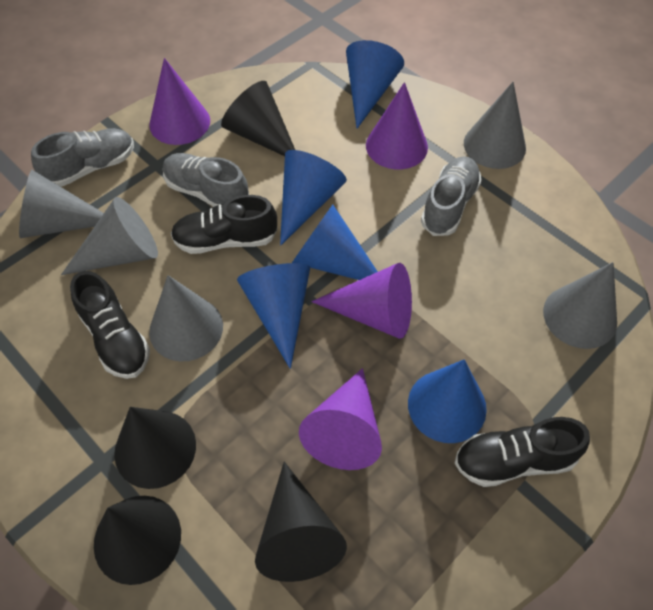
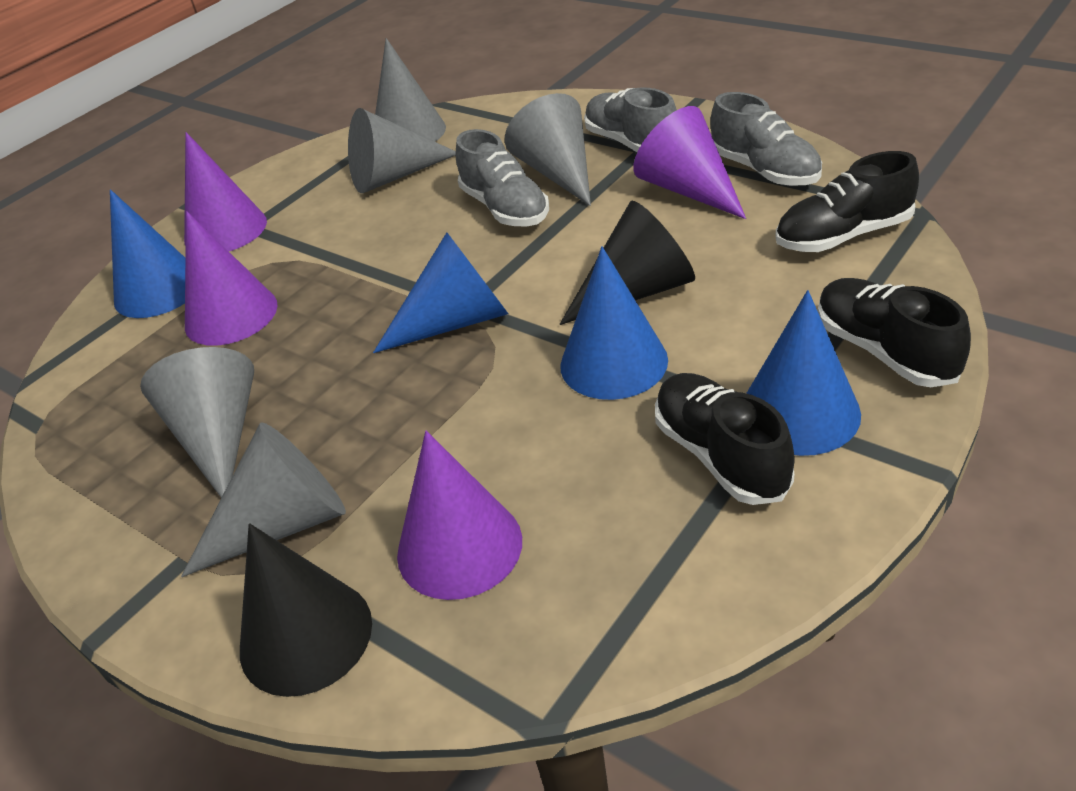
black cone: 4 -> 2
blue cone: 5 -> 4

